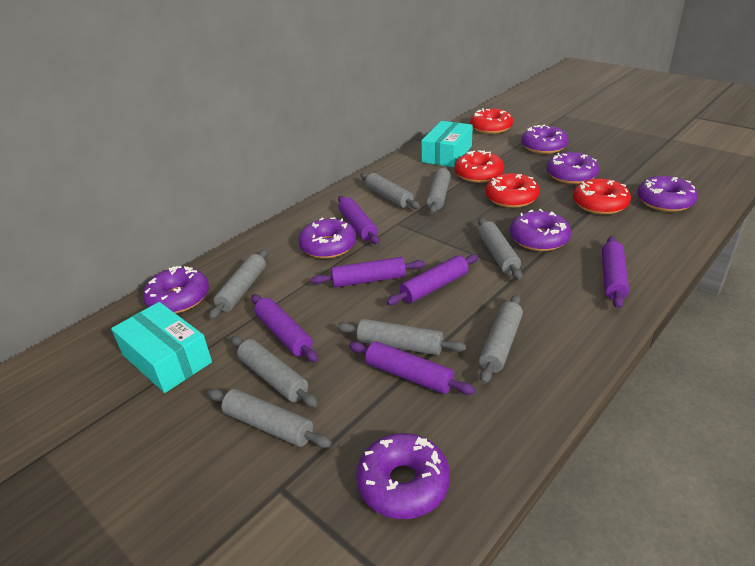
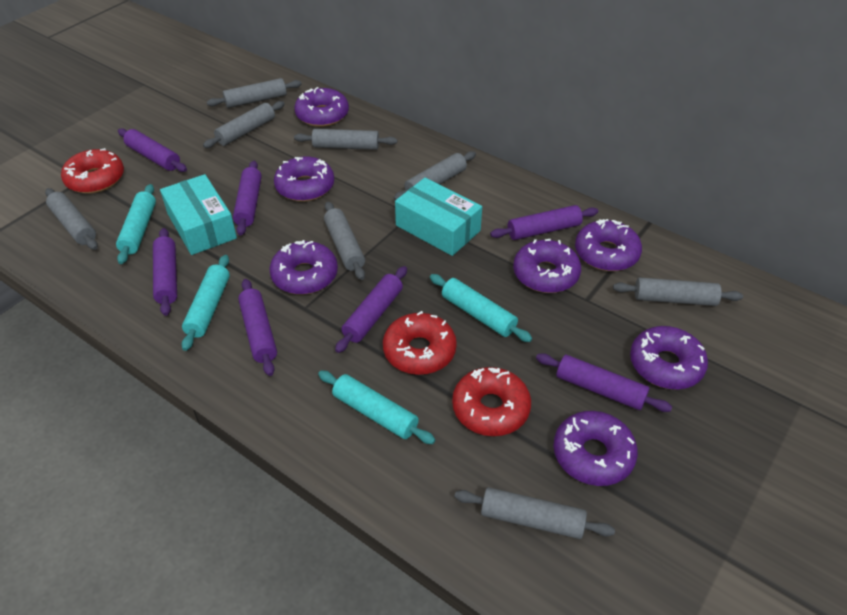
purple rolling pin: 6 -> 7
red donut: 4 -> 3
turquoise rolling pin: 0 -> 4

